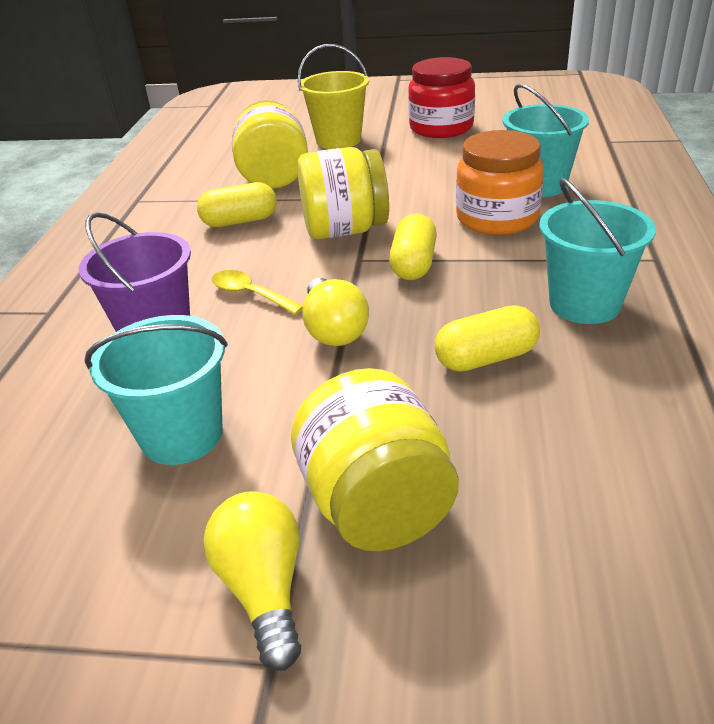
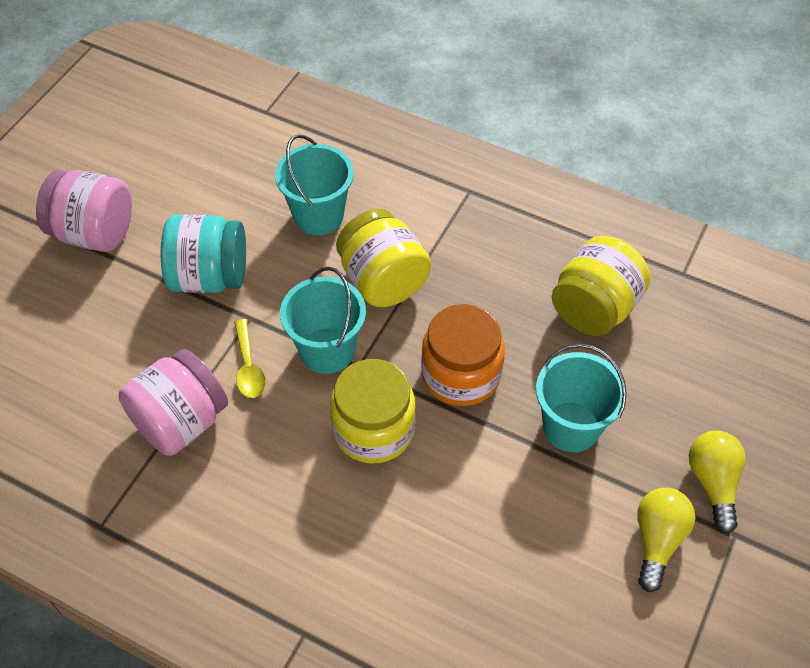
pink jar: 0 -> 2
purple bucket: 1 -> 0
red jar: 1 -> 0
turquoise jar: 0 -> 1
yellow bucket: 1 -> 0
yellow capsule: 3 -> 0

